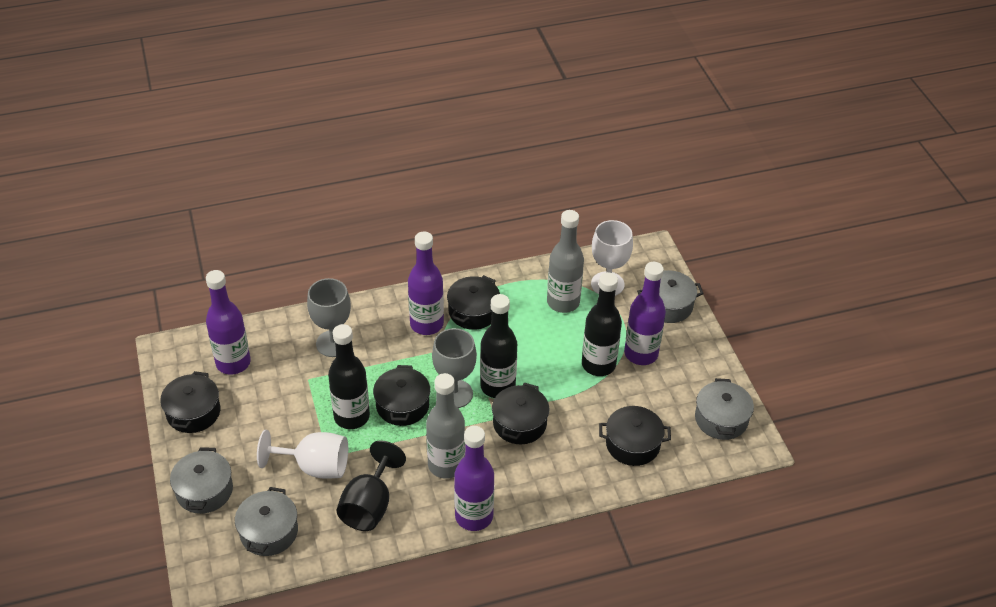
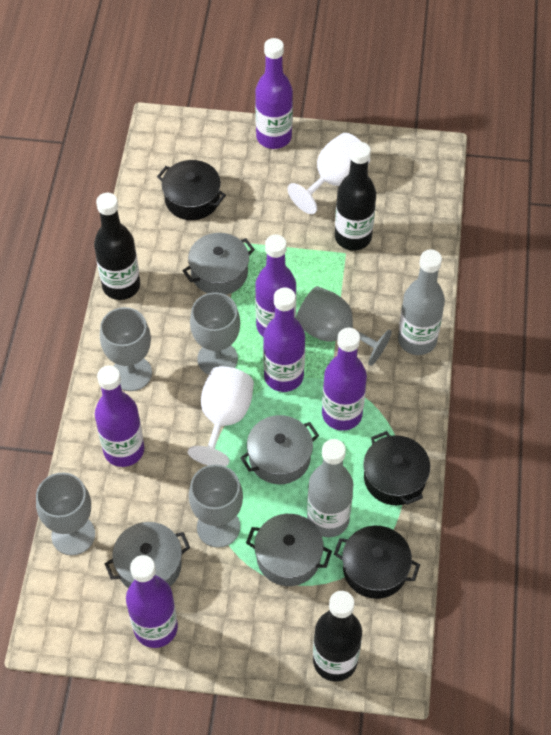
black goblet: 1 -> 0
black pot: 5 -> 3
grey goblet: 2 -> 5
purple bottle: 4 -> 6

